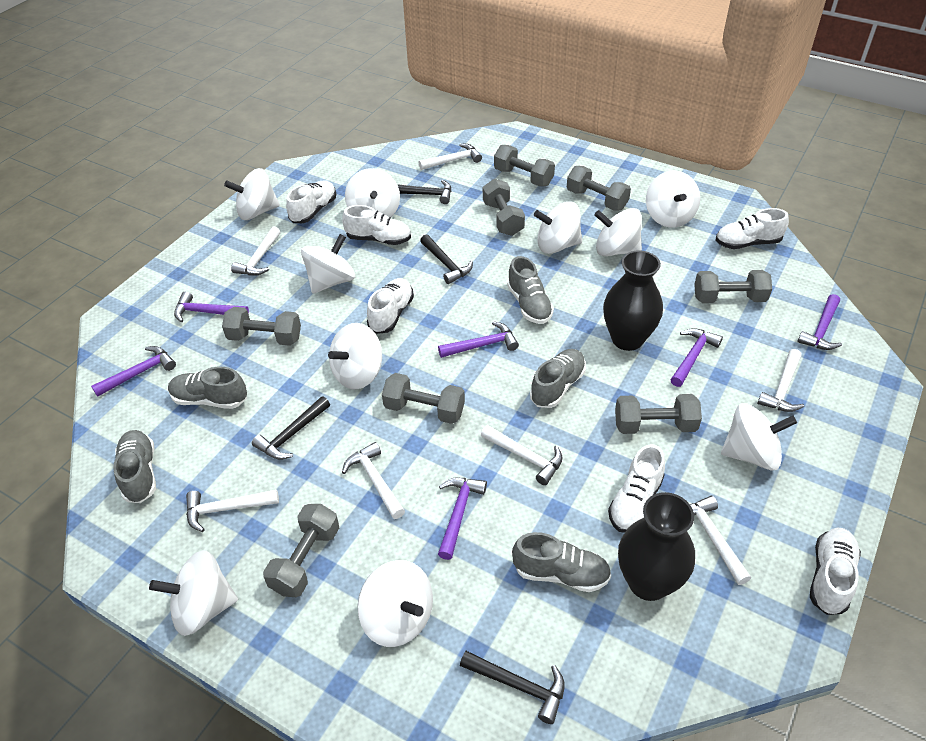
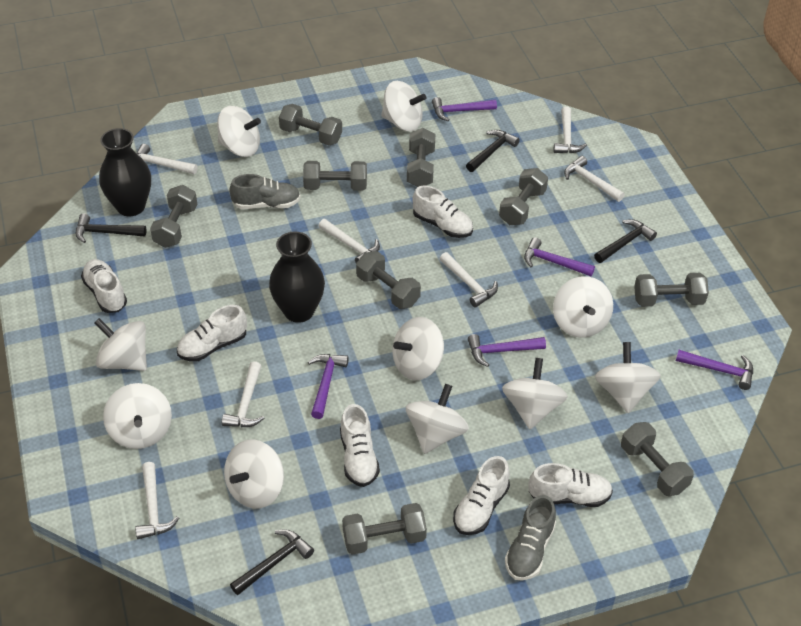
grey dumbbell: 8 -> 9
grey shoe: 5 -> 2
purple hammer: 6 -> 5

